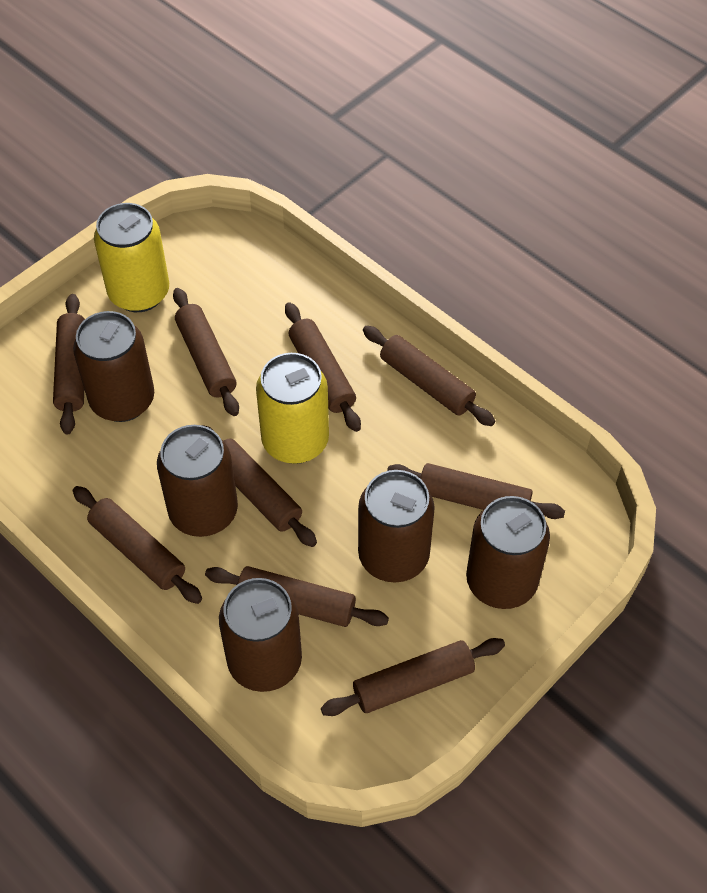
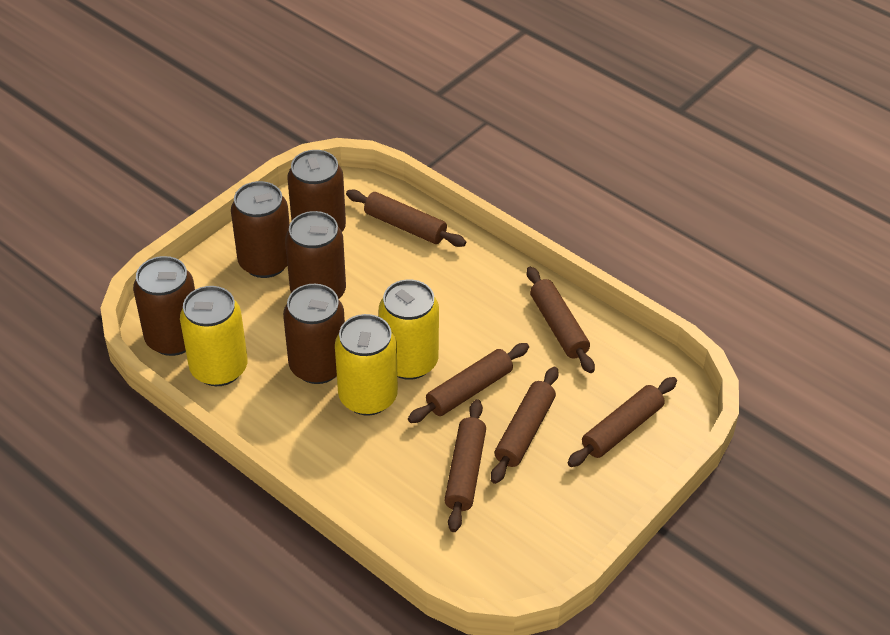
brown rolling pin: 9 -> 6
yellow can: 2 -> 3

